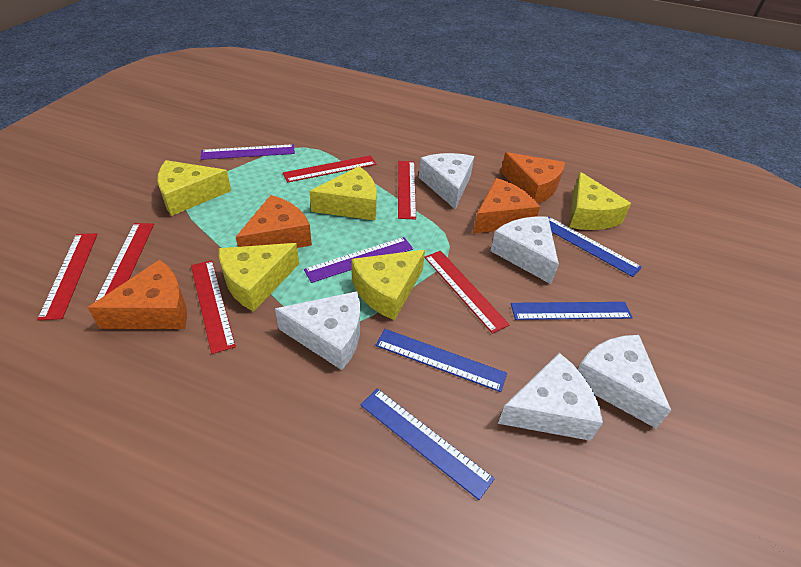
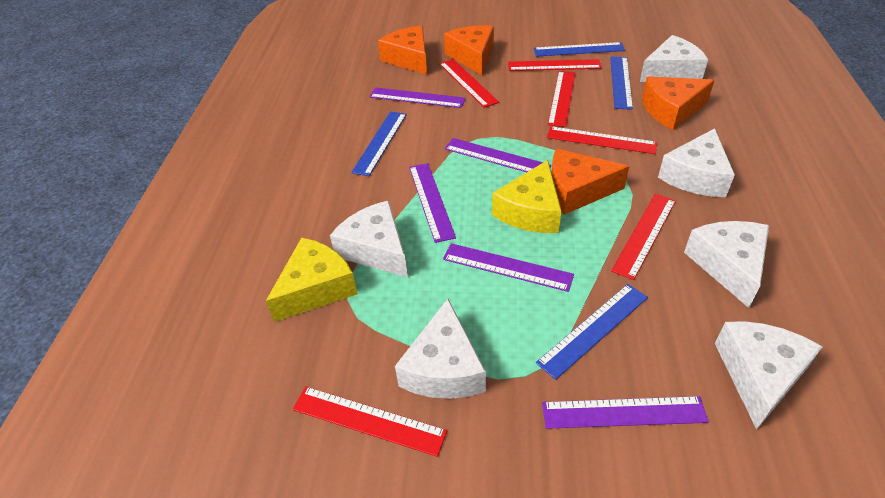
purple ruler: 2 -> 5
white cheese: 5 -> 6
yellow cheese: 5 -> 2

